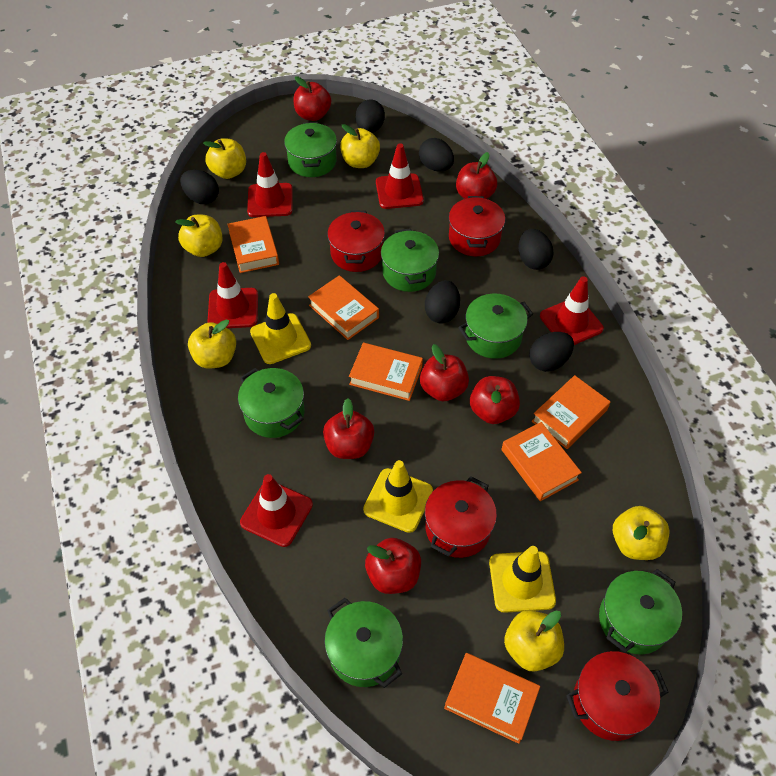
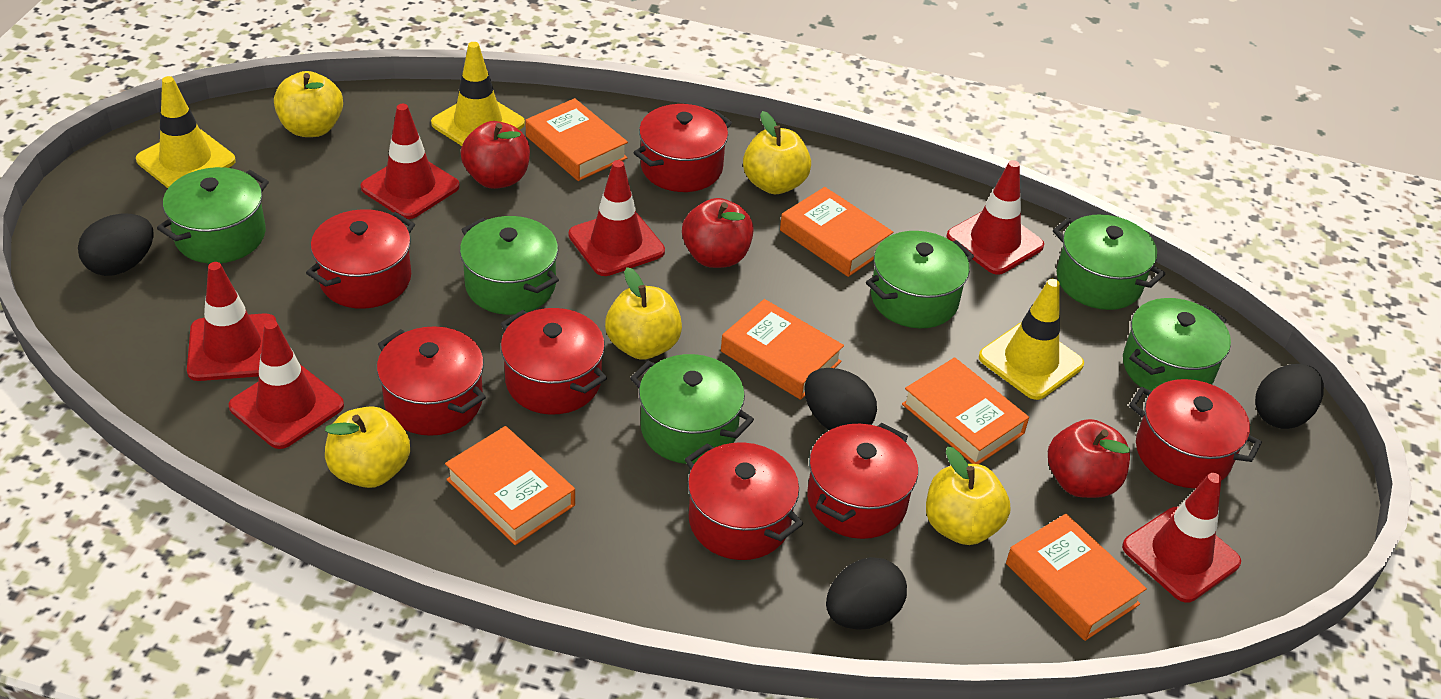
black egg: 6 -> 4
red apple: 6 -> 3
red pot: 4 -> 7
red traffic cone: 5 -> 6
yellow apple: 6 -> 5

